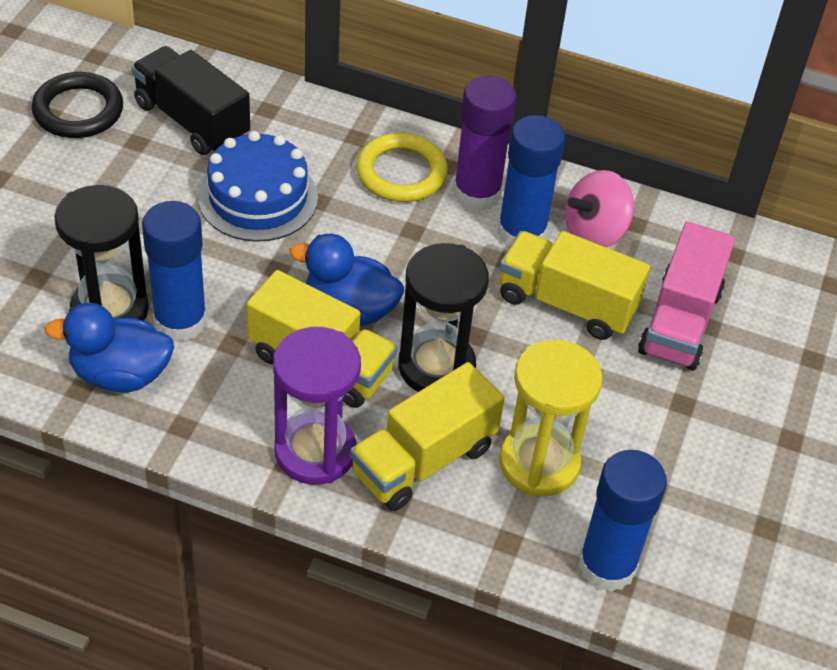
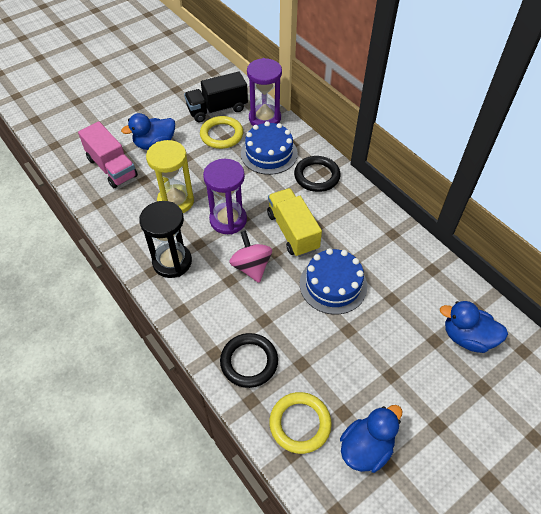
black hourglass: 2 -> 1
black ring: 1 -> 2
blue cake: 1 -> 2
blue duck: 2 -> 3
blue glue stick: 3 -> 0
purple glue stick: 1 -> 0
purple hourglass: 1 -> 2
yellow ring: 1 -> 2
yellow truck: 3 -> 1

